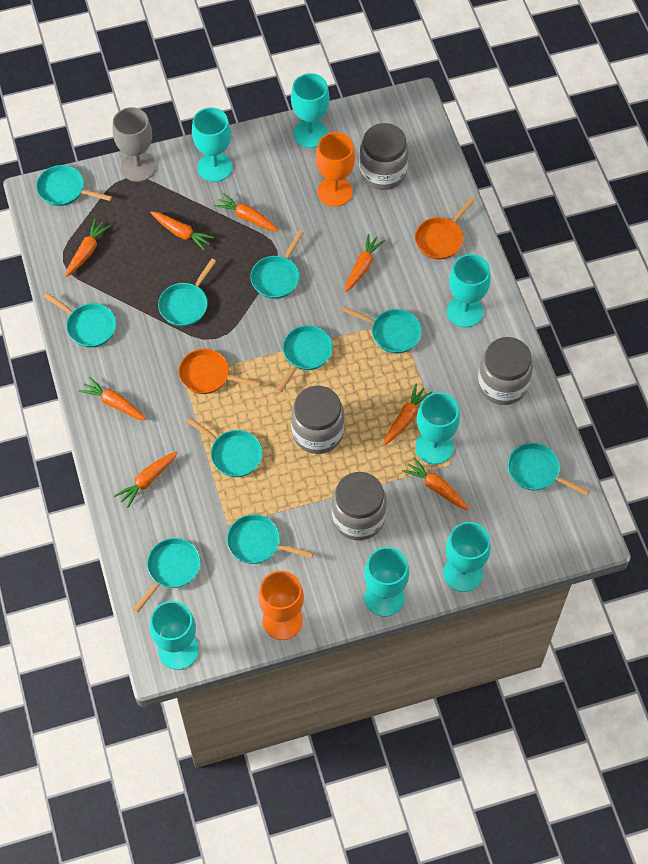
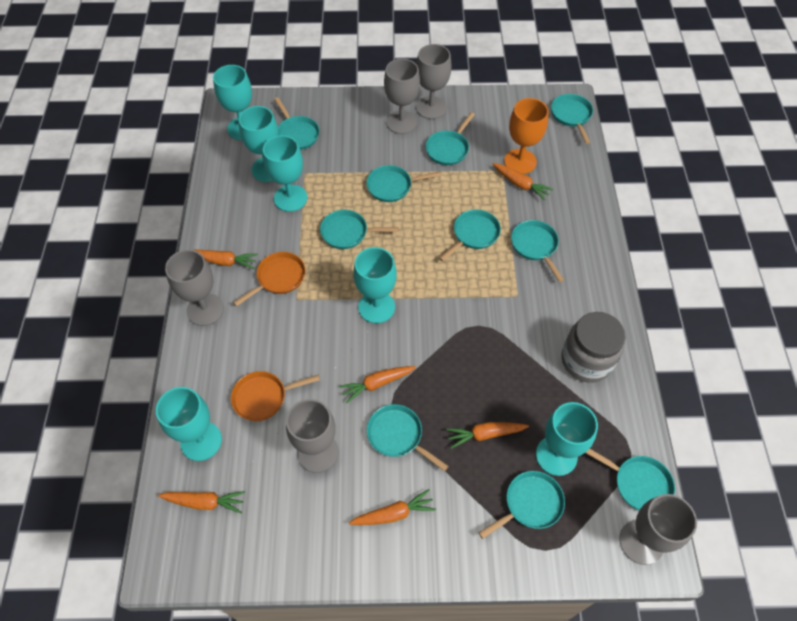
grey goblet: 1 -> 5
grey jar: 4 -> 1
orange carrot: 8 -> 6
orange goblet: 2 -> 1
turquoise goblet: 7 -> 6

